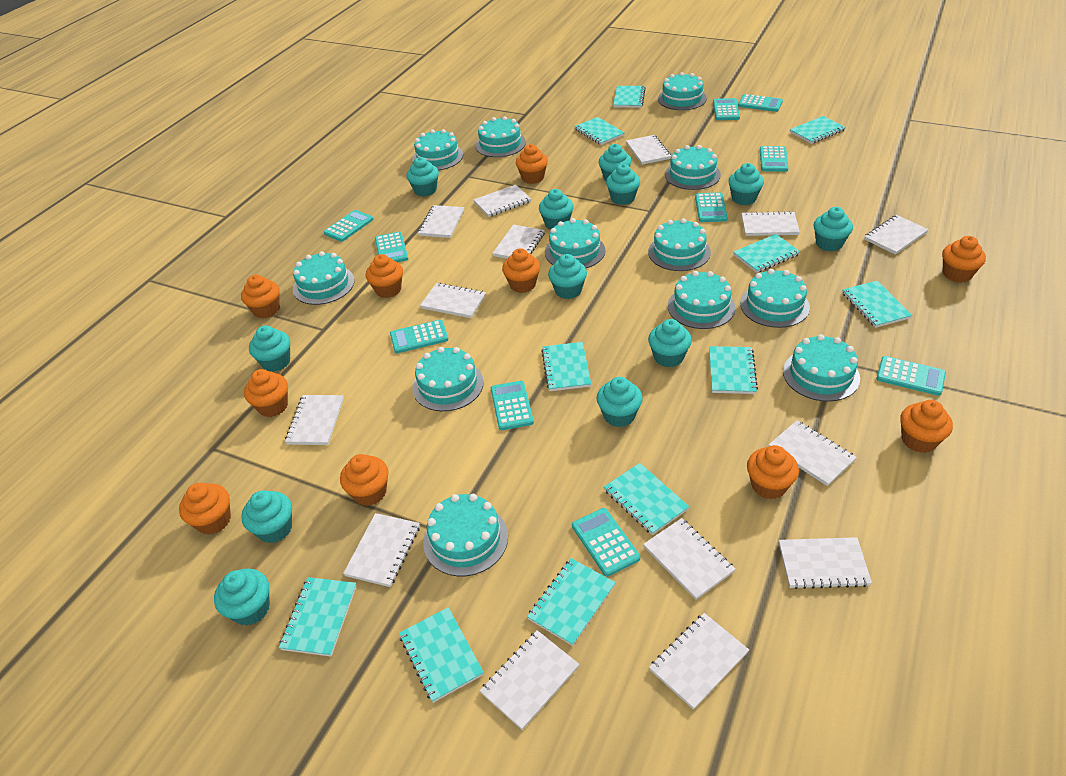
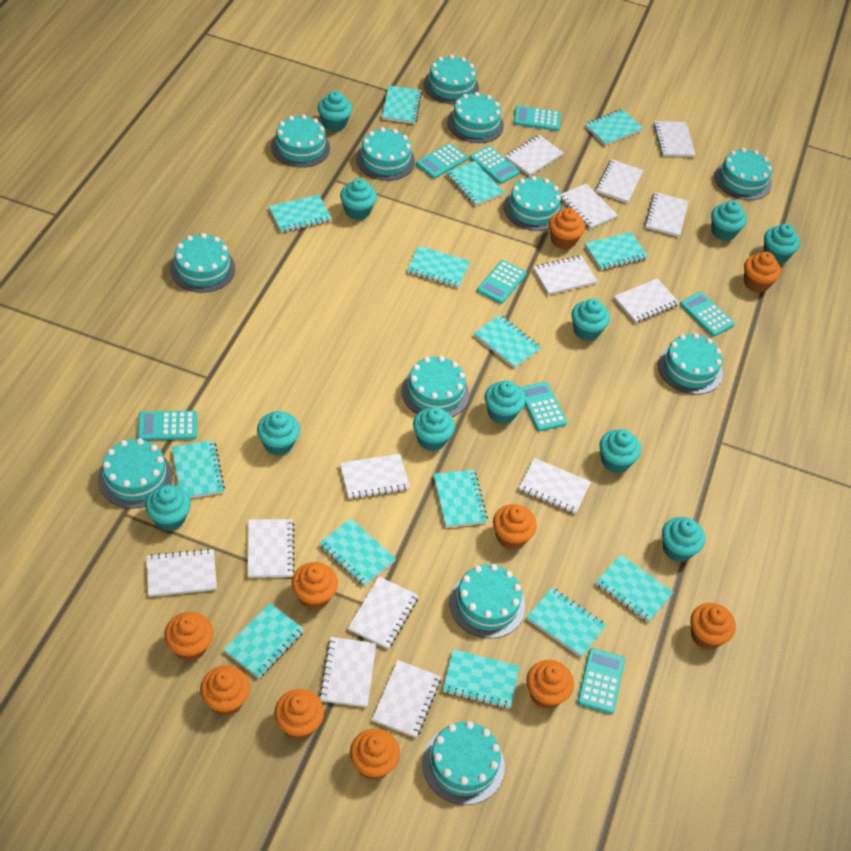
turquoise calculator: 10 -> 8
turquoise cupcake: 12 -> 11
turquoise notebook: 11 -> 14

